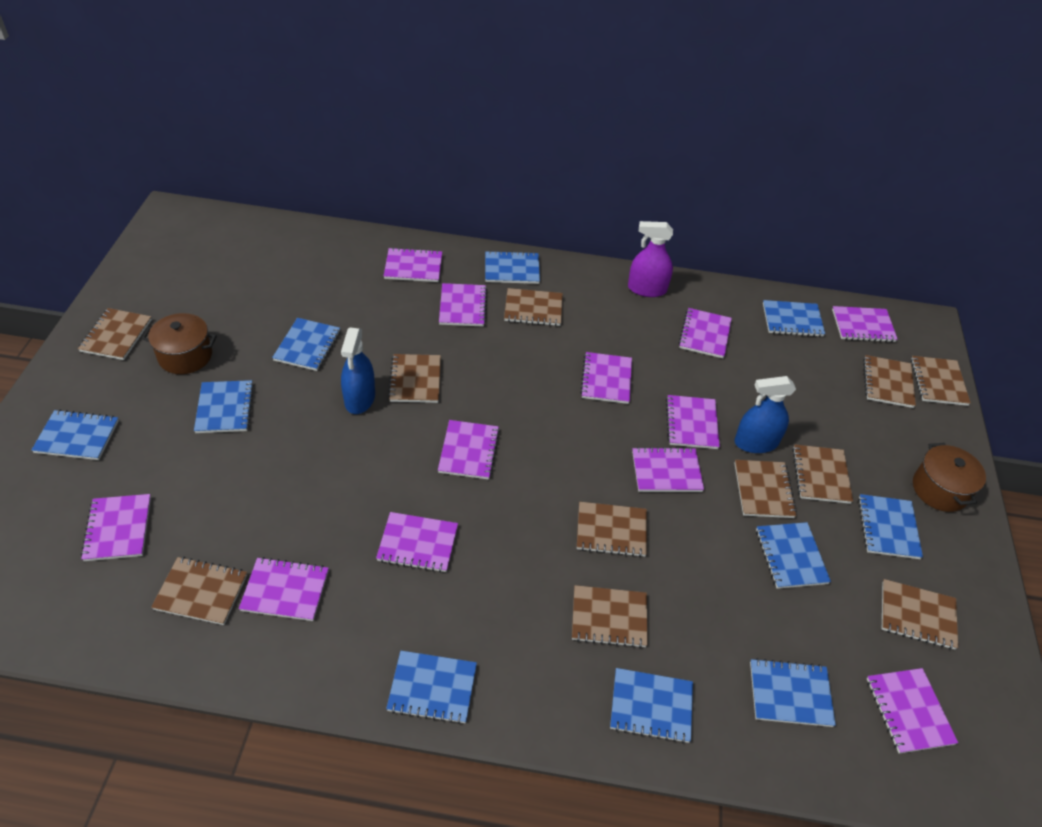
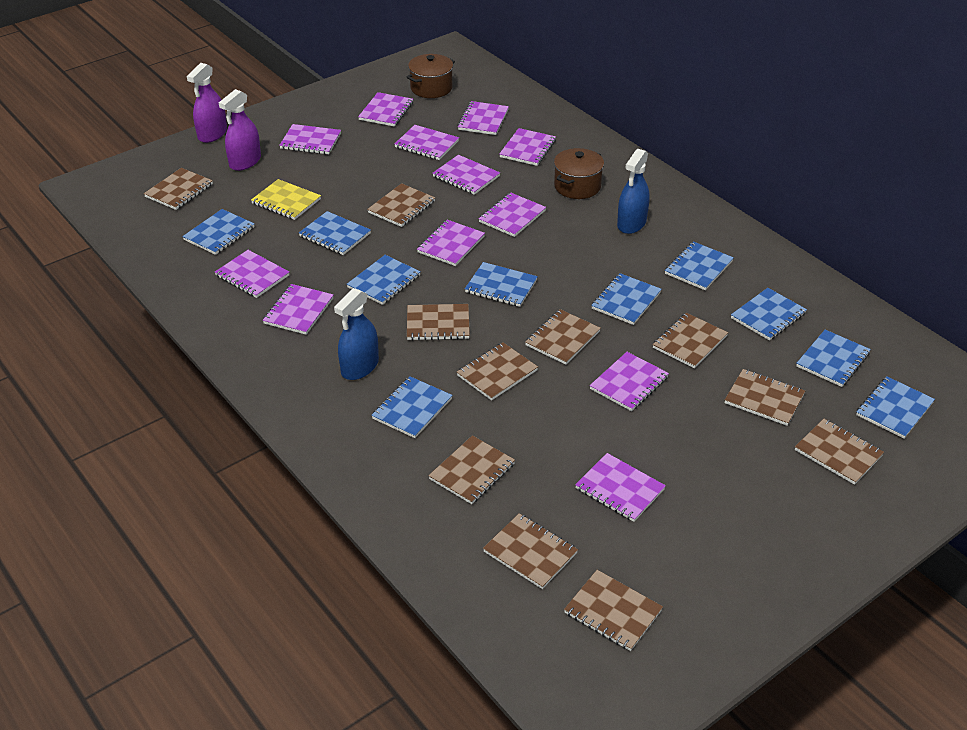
purple spray bottle: 1 -> 2
yellow notebook: 0 -> 1

